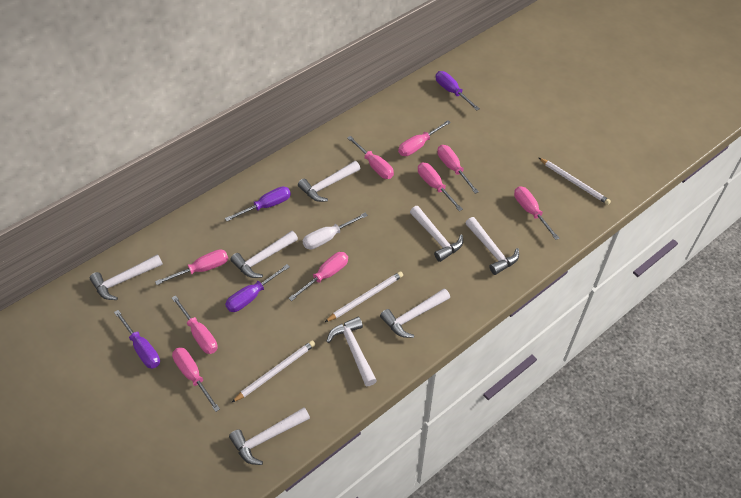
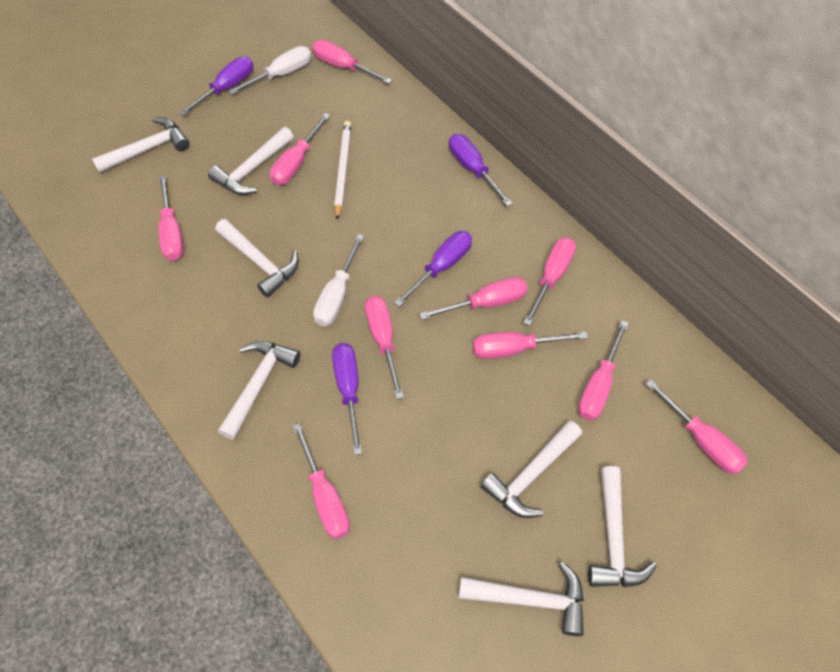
pink screwdriver: 9 -> 10
white hammer: 8 -> 7
white pencil: 3 -> 1
white screwdriver: 1 -> 2

